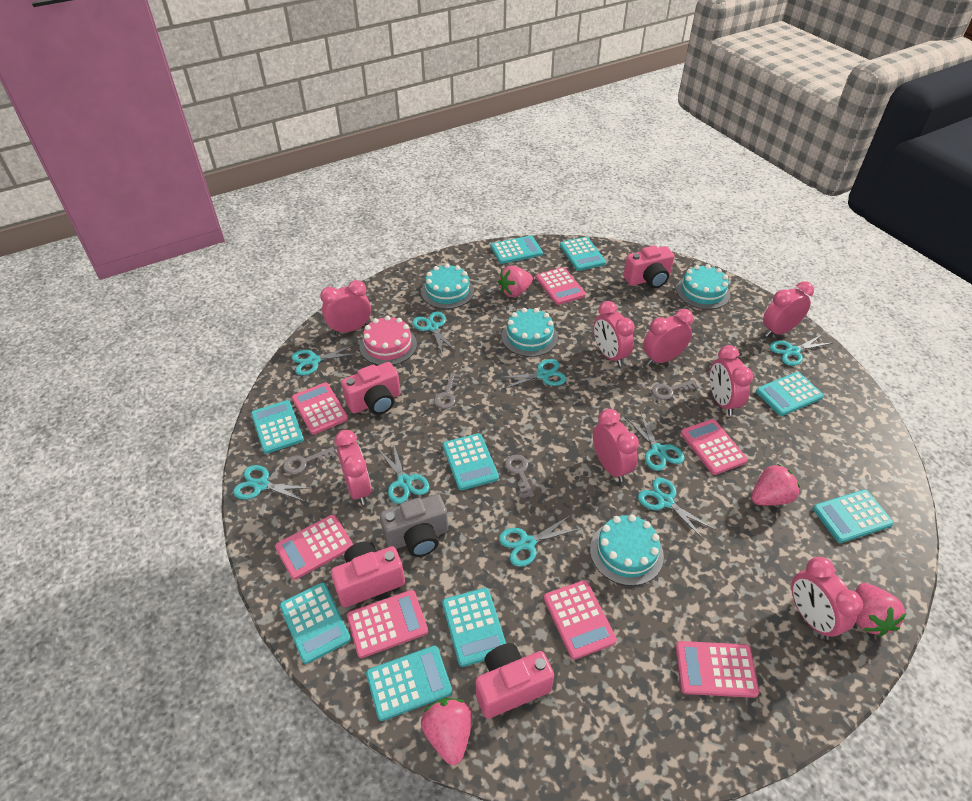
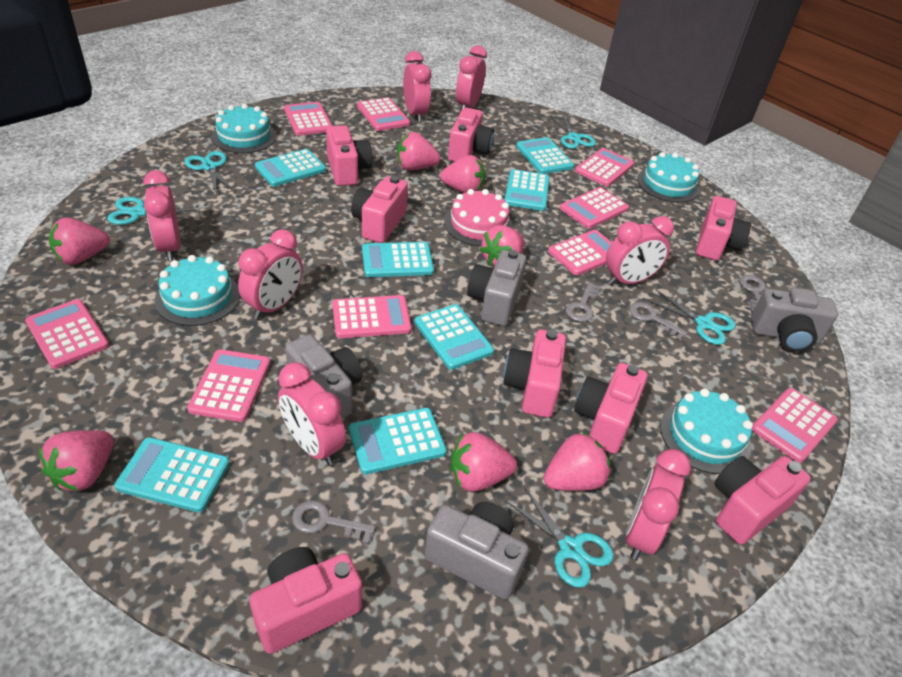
grey camera: 1 -> 4
pink calculator: 7 -> 9
pink camera: 4 -> 8
pink clock: 8 -> 7
pink strawberry: 4 -> 7
turquoise calculator: 9 -> 7
turquoise scissors: 9 -> 5

